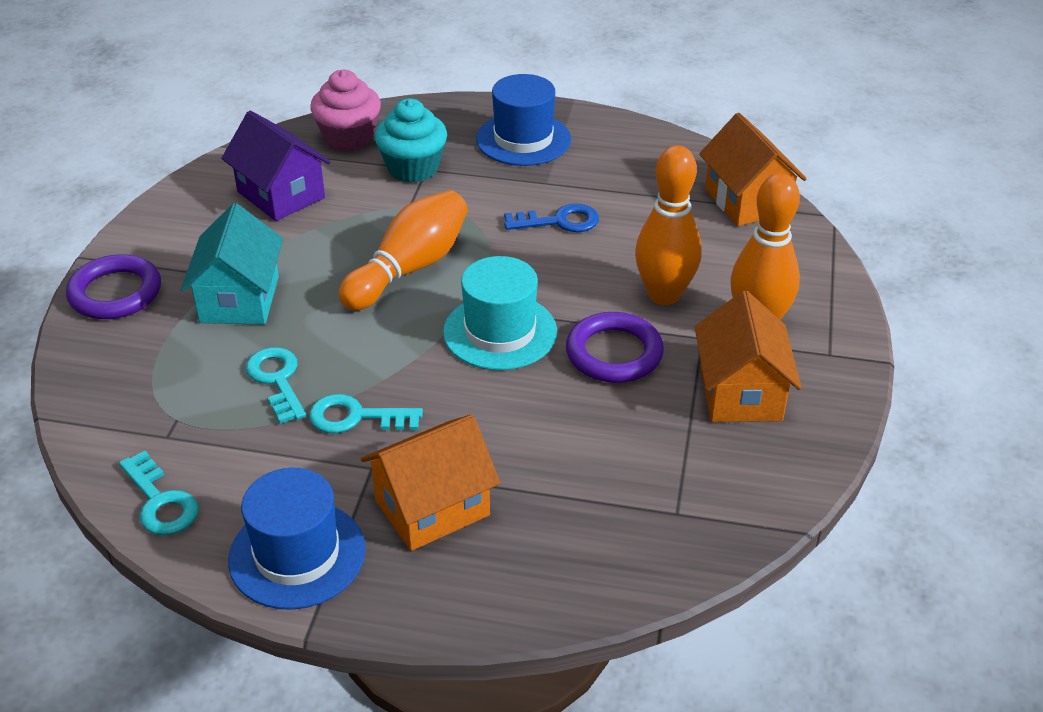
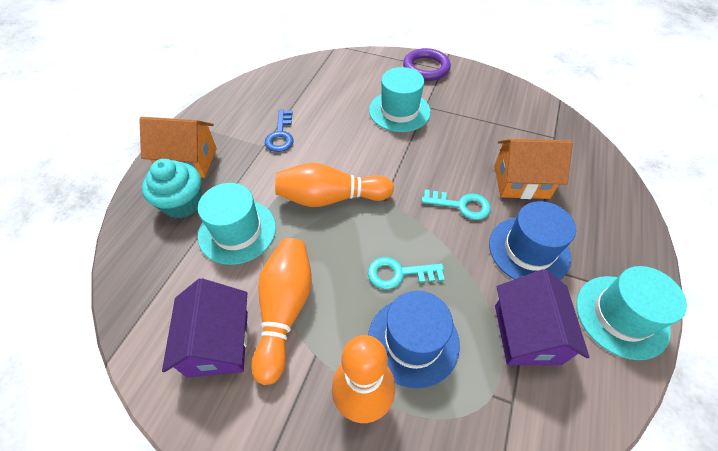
orange house: 3 -> 2
pink cupcake: 1 -> 0
purple house: 1 -> 2
purple ring: 2 -> 1
turquoise hat: 1 -> 3
turquoise house: 1 -> 0
turquoise key: 3 -> 2

